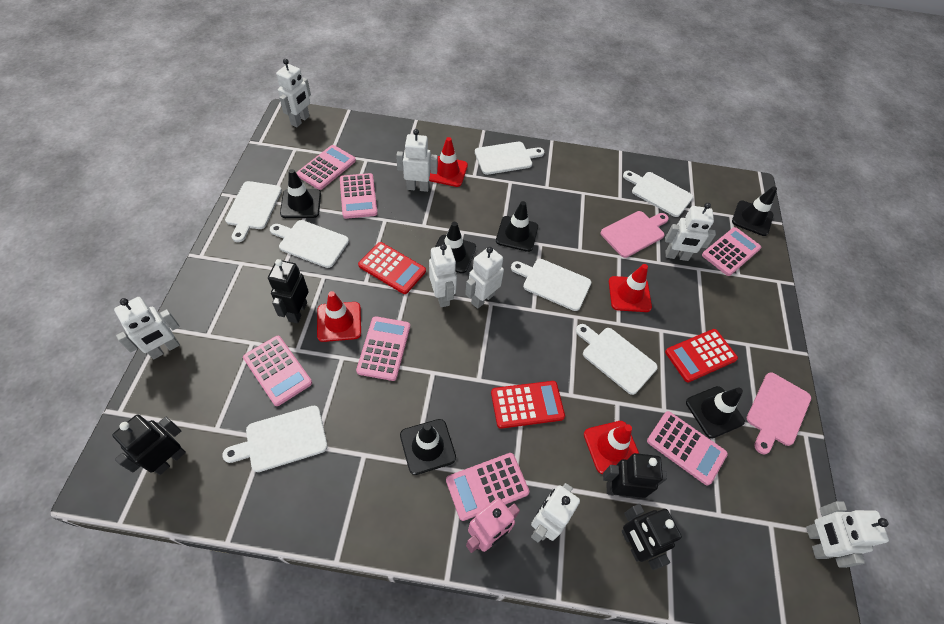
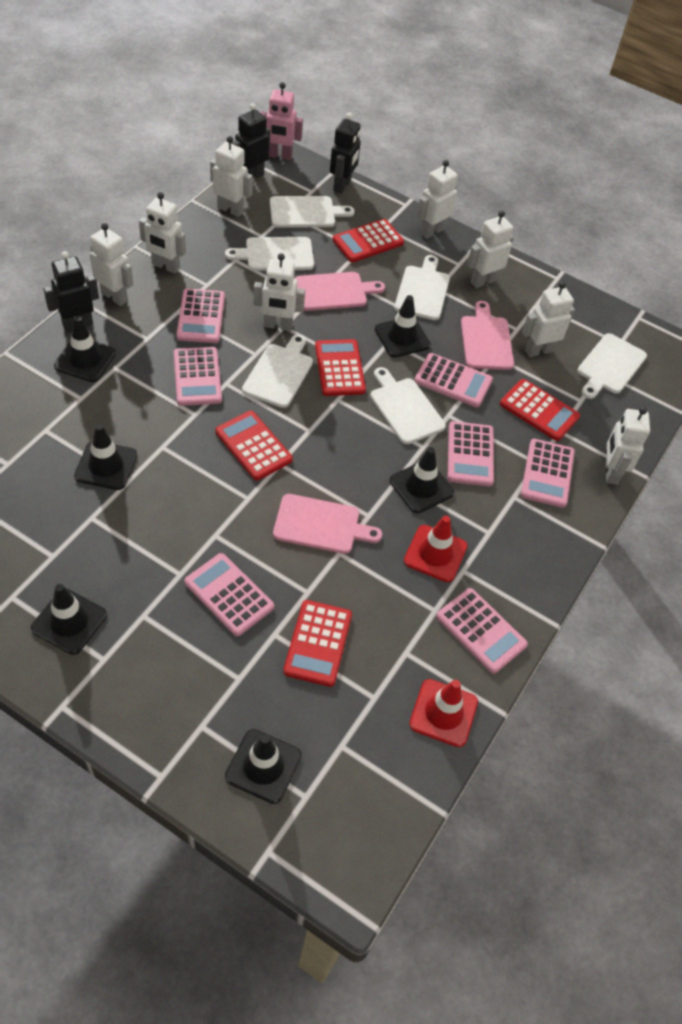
black robot: 4 -> 3
pink cutting board: 2 -> 3
red calculator: 3 -> 5
red traffic cone: 4 -> 2
white cutting board: 7 -> 6

